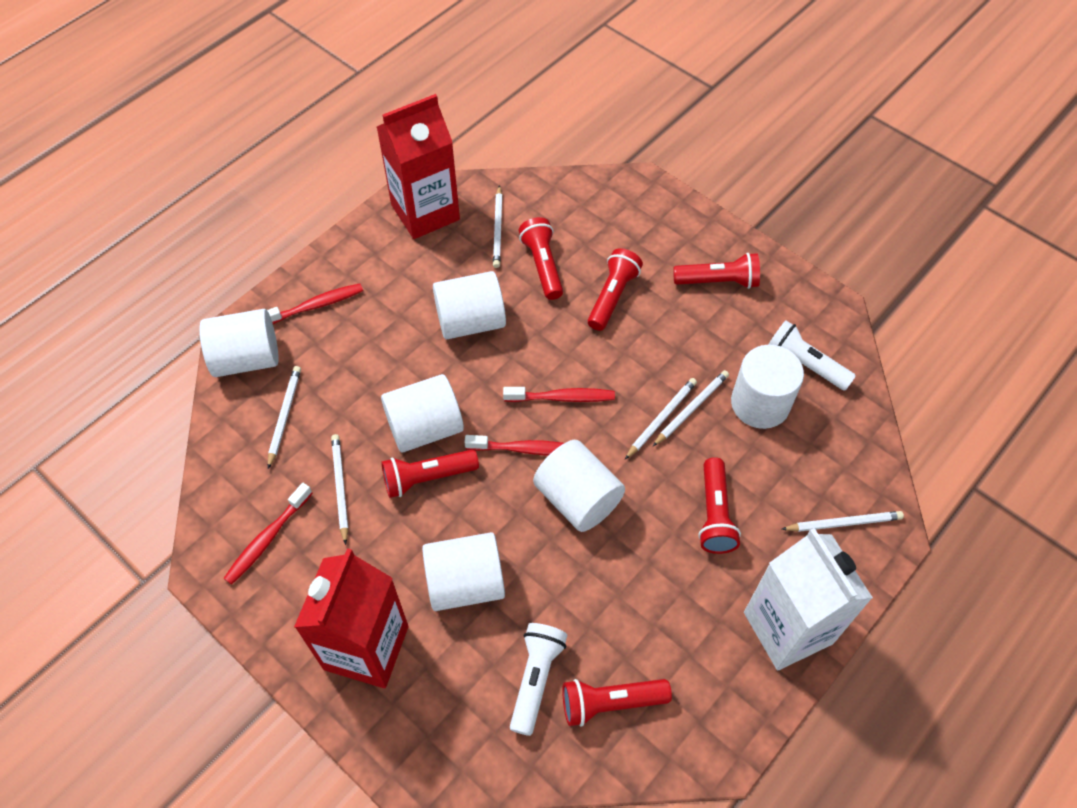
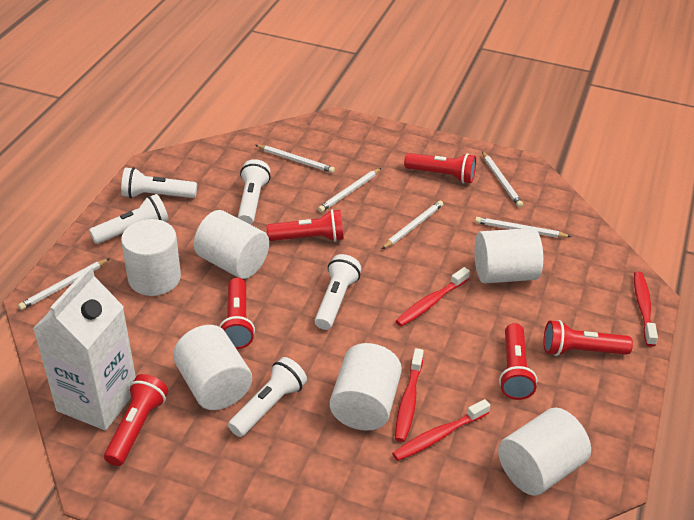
red carton: 2 -> 0
white flashlight: 2 -> 5

